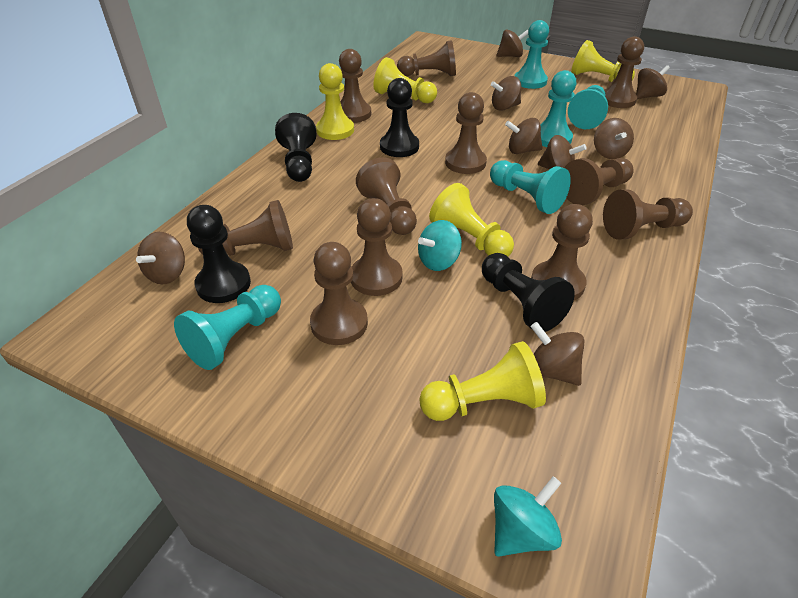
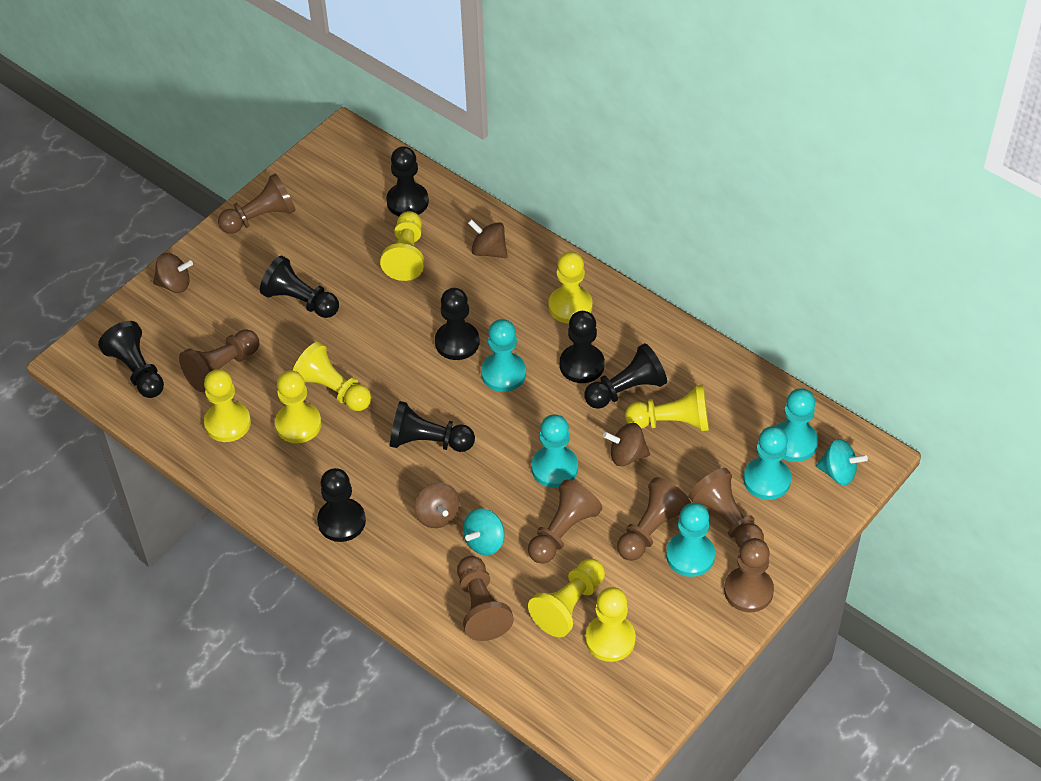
black pawn: 4 -> 8
brown pawn: 11 -> 7
brown spinning top: 8 -> 4
yellow pawn: 5 -> 8

